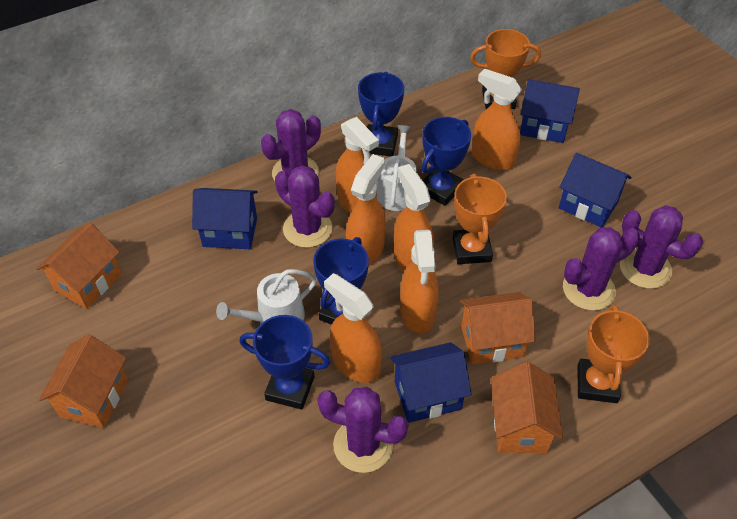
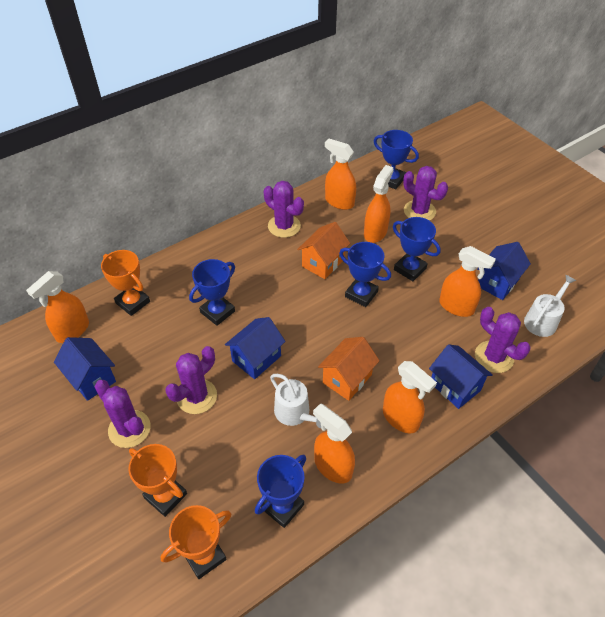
blue trophy: 4 -> 5
orange house: 4 -> 2

